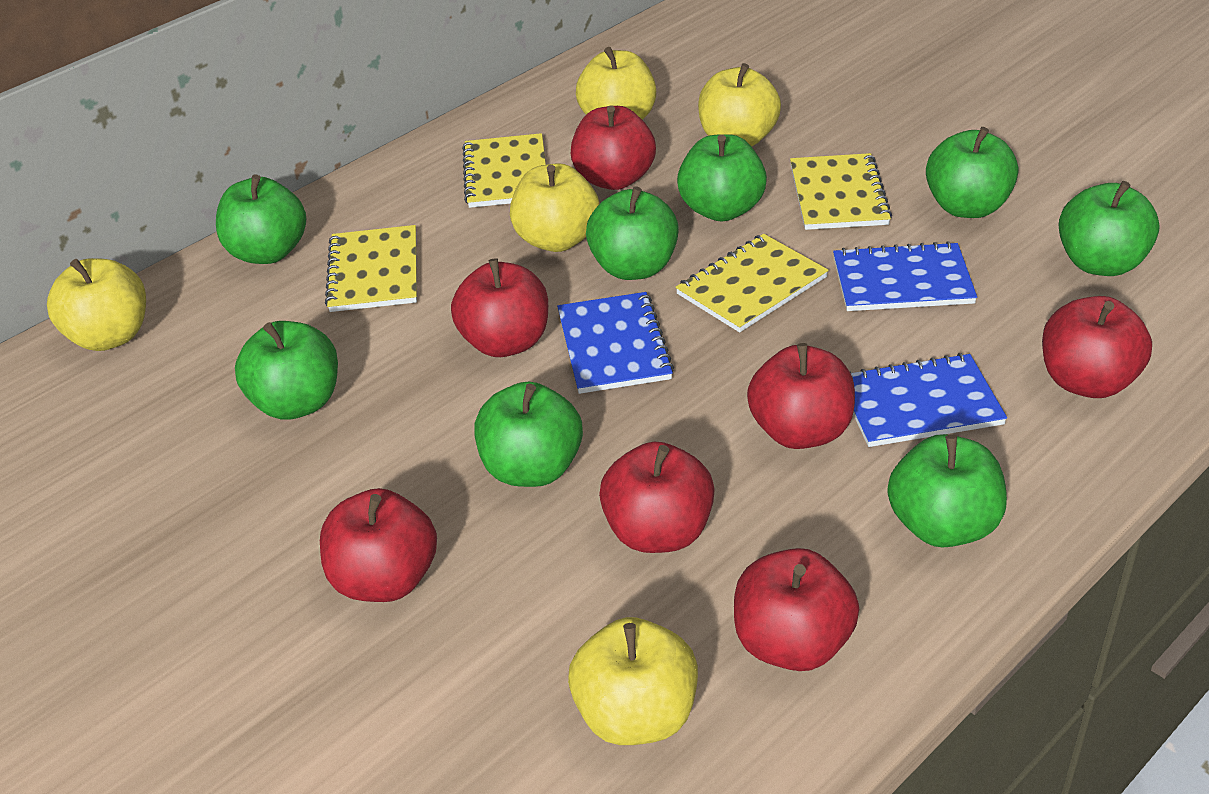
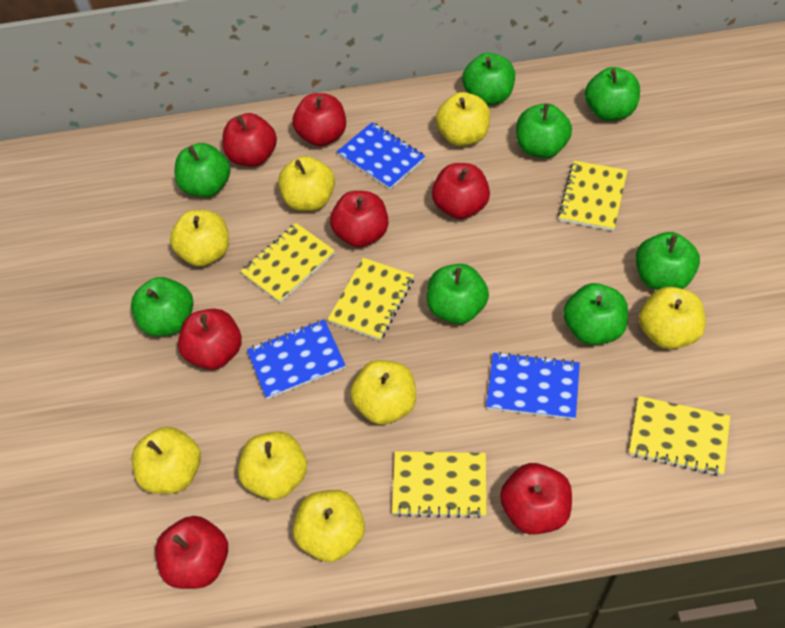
yellow apple: 5 -> 8
yellow notebook: 4 -> 5

